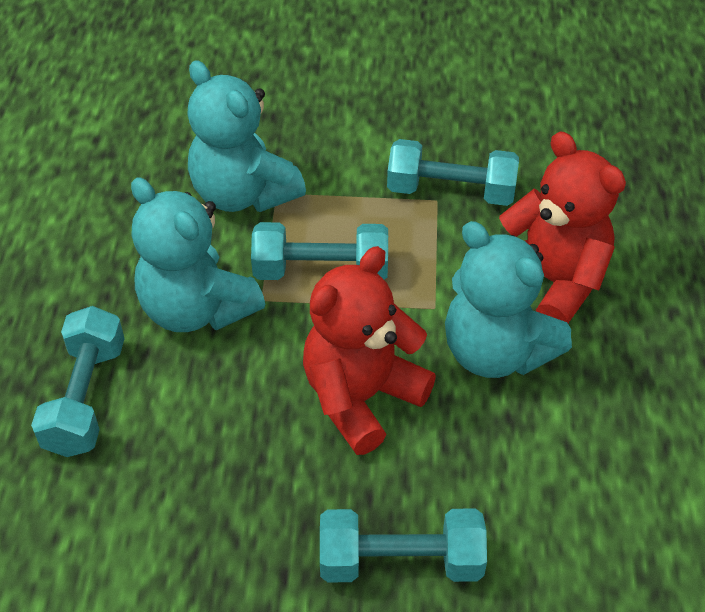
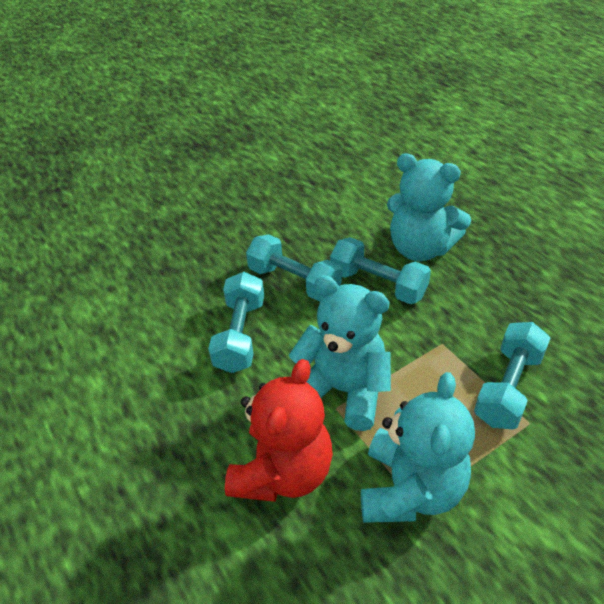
red teddy bear: 2 -> 1

